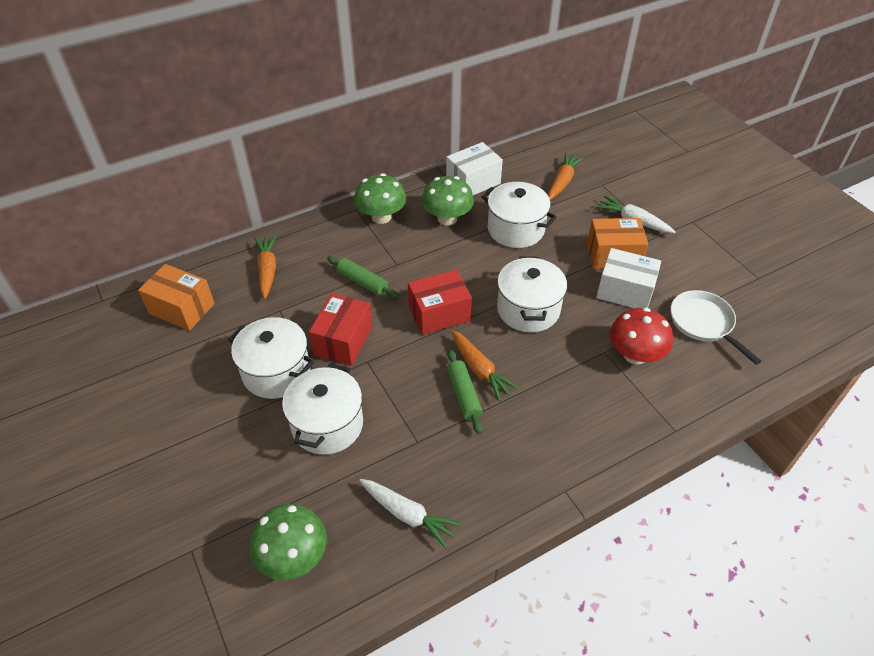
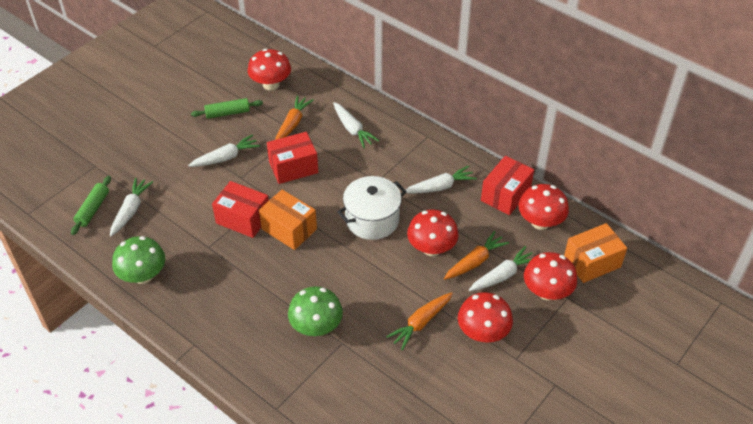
green mushroom: 3 -> 2
red box: 2 -> 3
red mushroom: 1 -> 5
white box: 2 -> 0
white carrot: 2 -> 5
white pan: 1 -> 0
white pot: 4 -> 1

